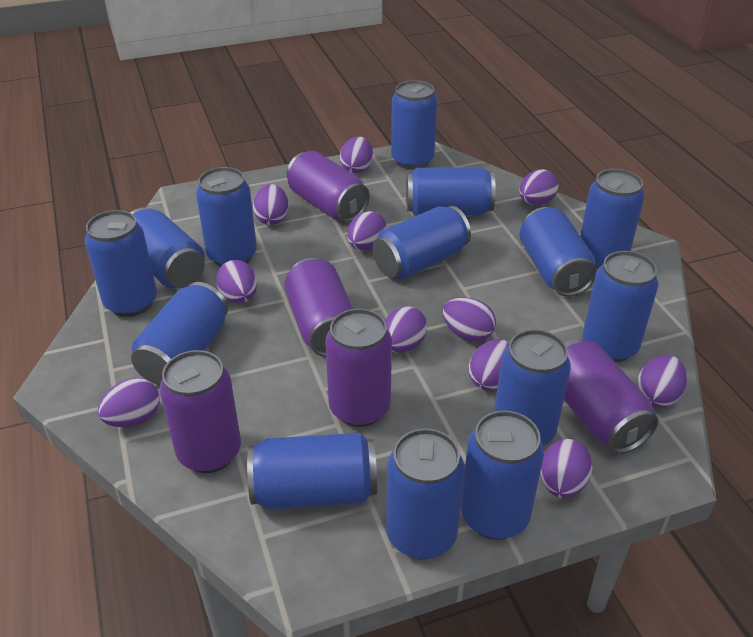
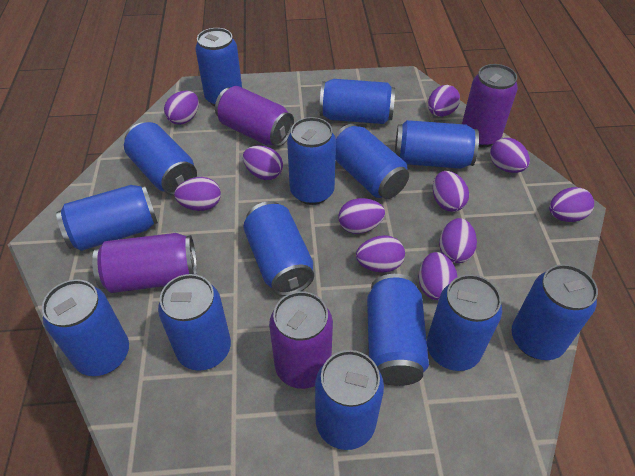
purple can: 5 -> 4

